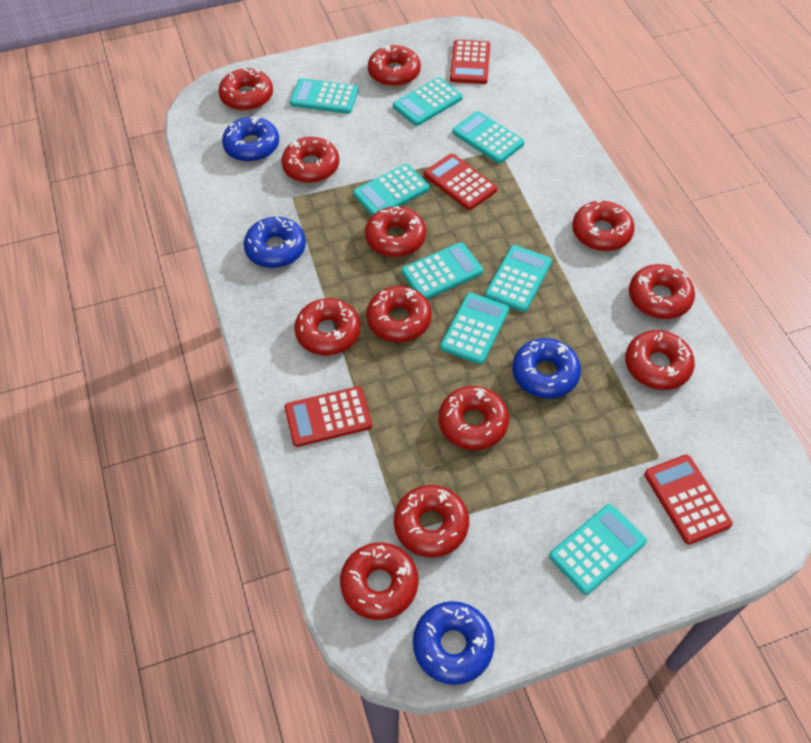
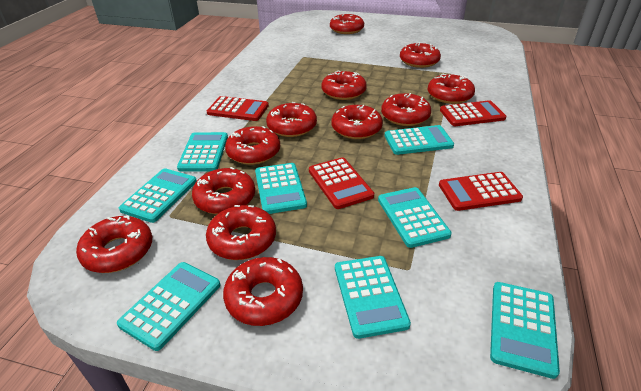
blue donut: 4 -> 0

